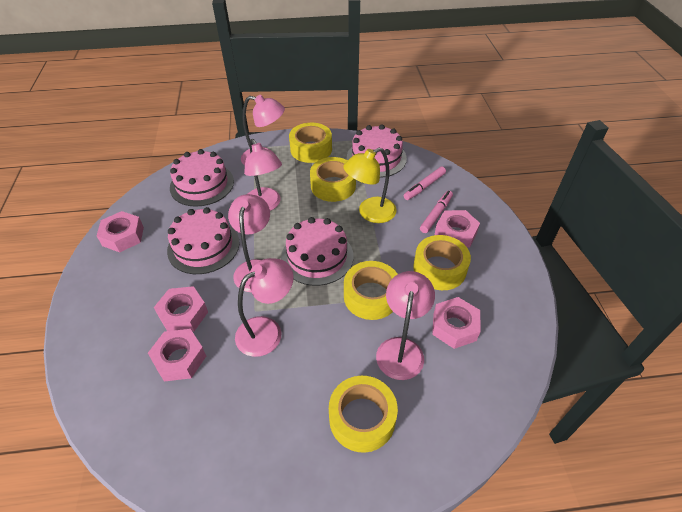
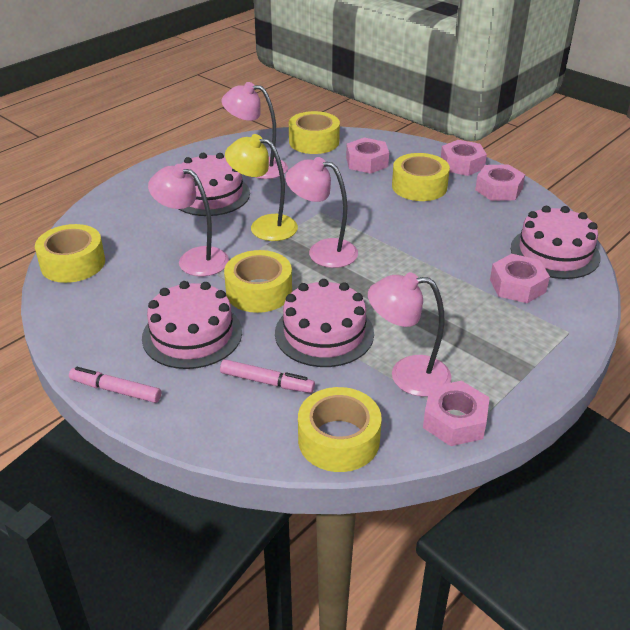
pink lamp: 5 -> 4

